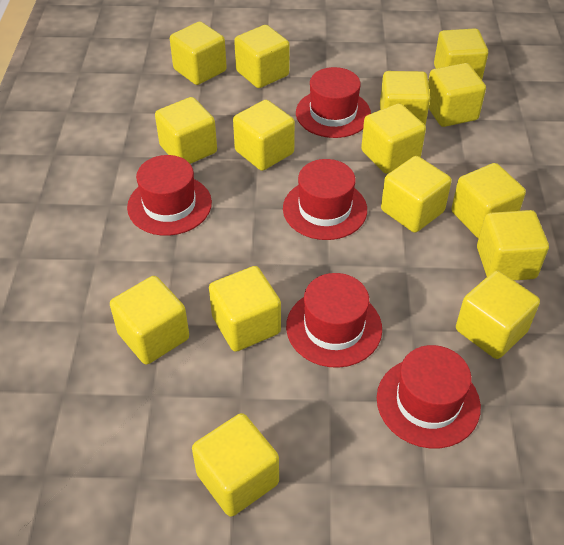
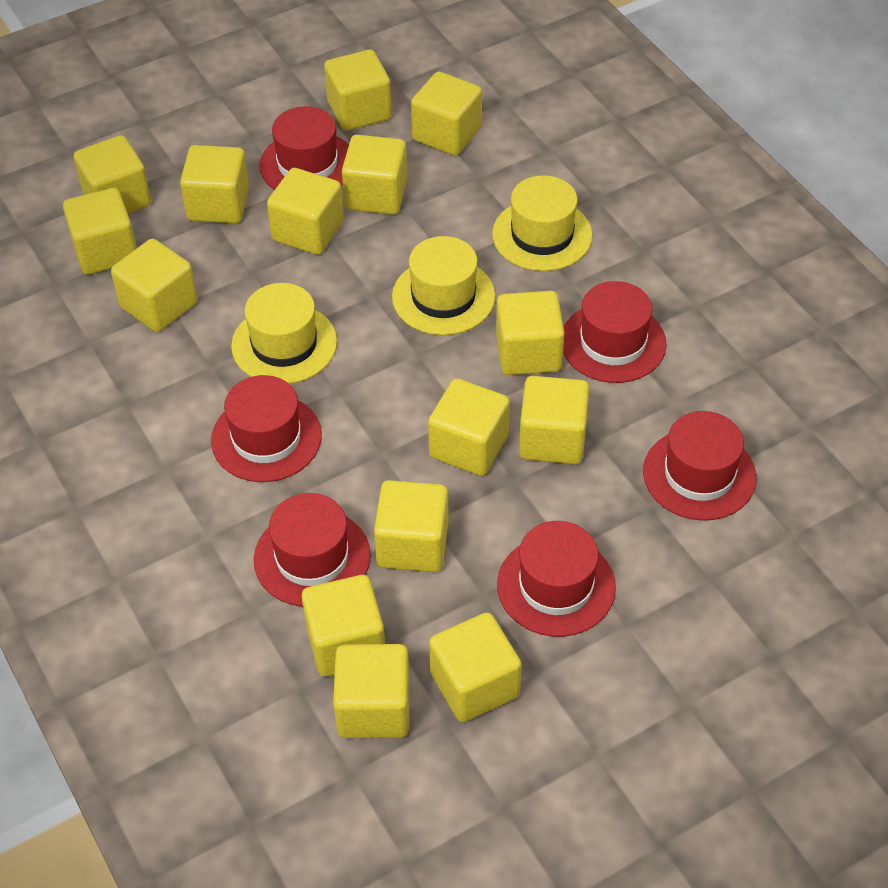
red hat: 5 -> 6
yellow hat: 0 -> 3

